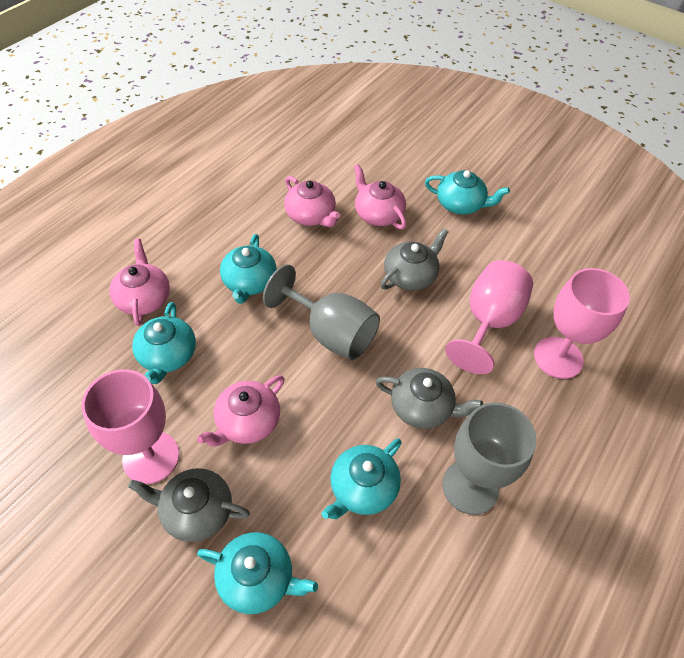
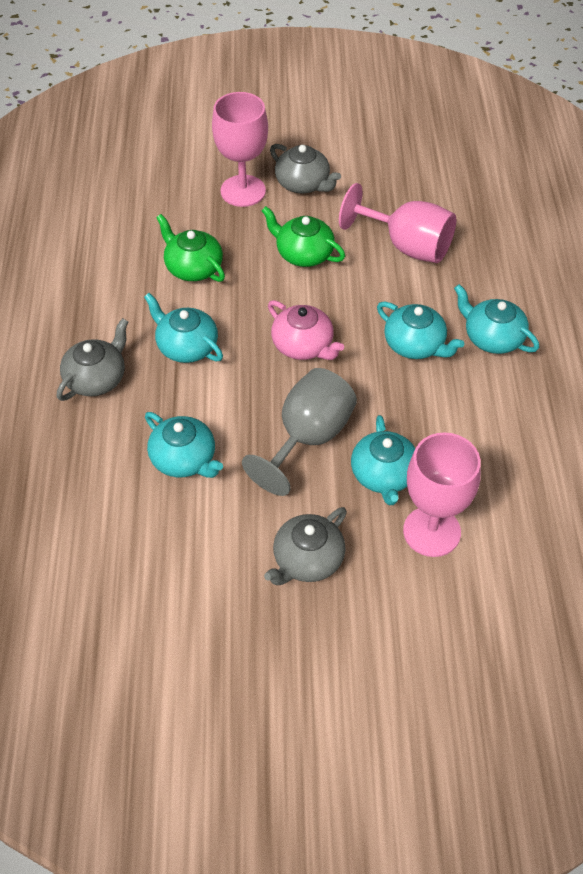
green teapot: 0 -> 2
grey goblet: 2 -> 1
pink teapot: 4 -> 1

